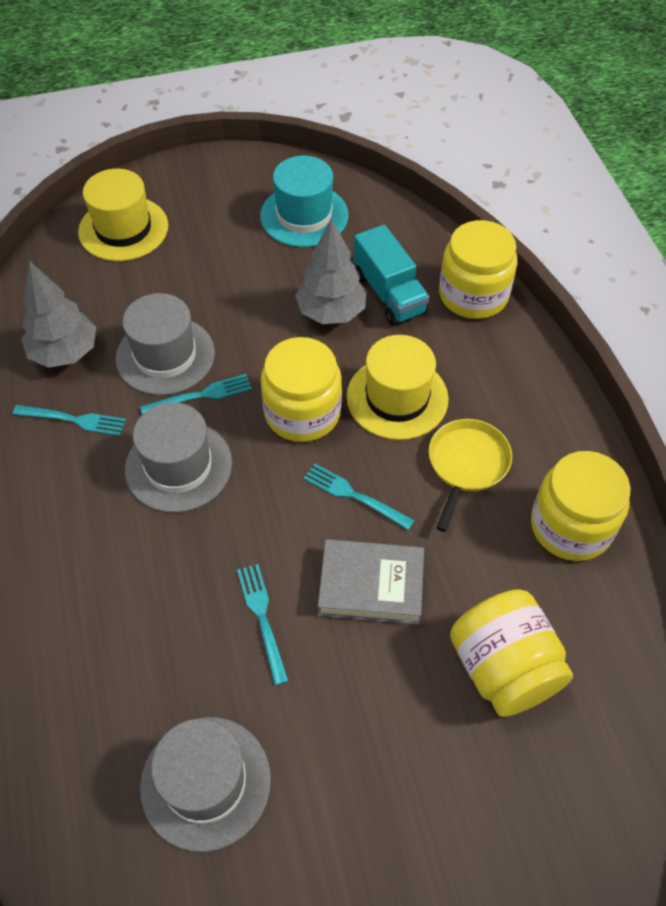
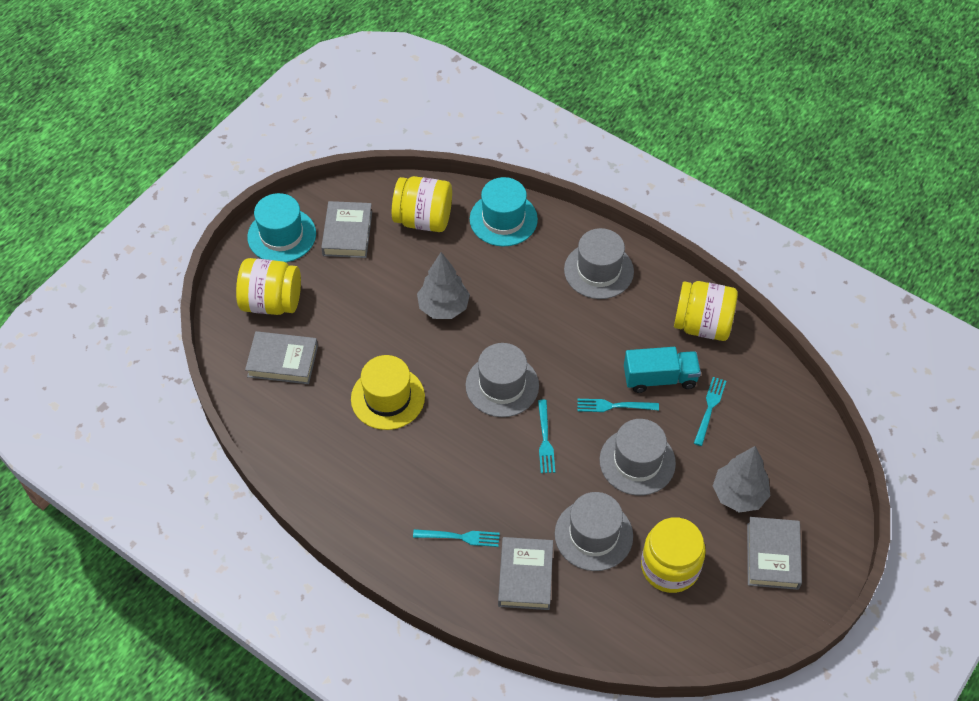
grey book: 1 -> 4
grey hat: 3 -> 4
turquoise hat: 1 -> 2
yellow hat: 2 -> 1
yellow pan: 1 -> 0

